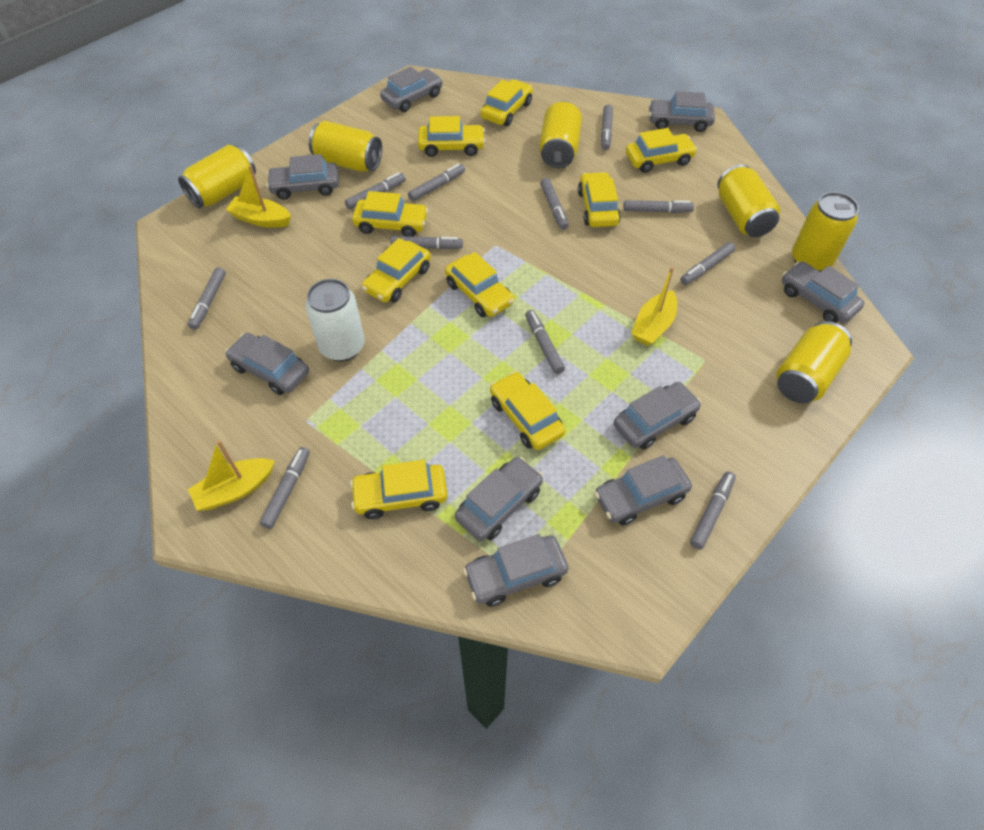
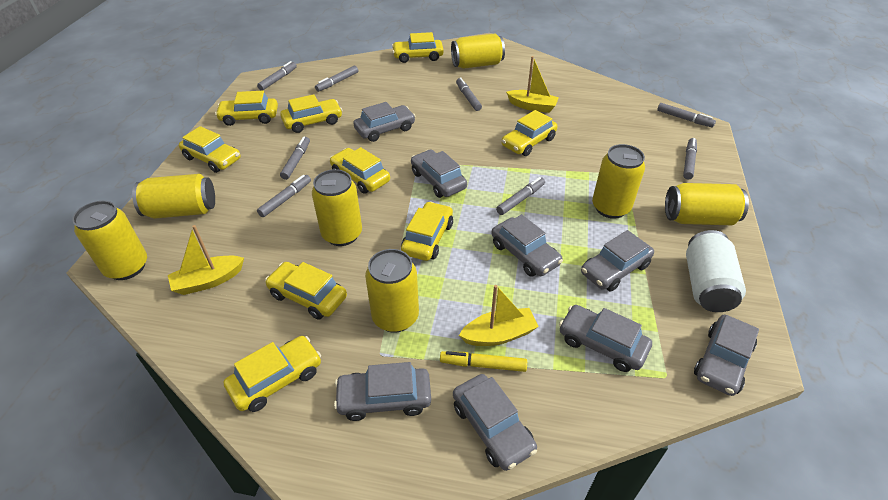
grey car: 9 -> 8
grey marker: 11 -> 8
yellow can: 6 -> 7
yellow marker: 0 -> 1

